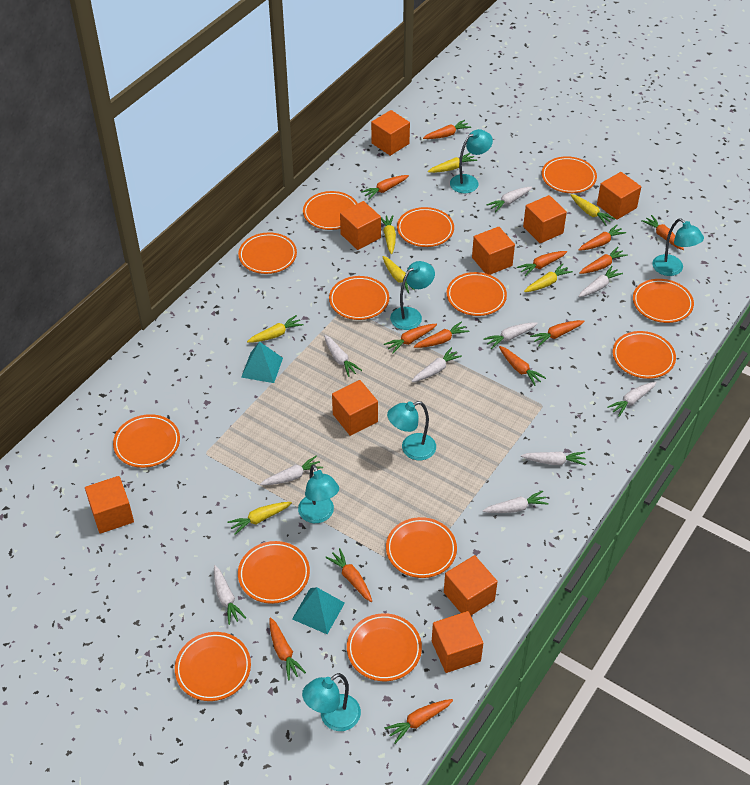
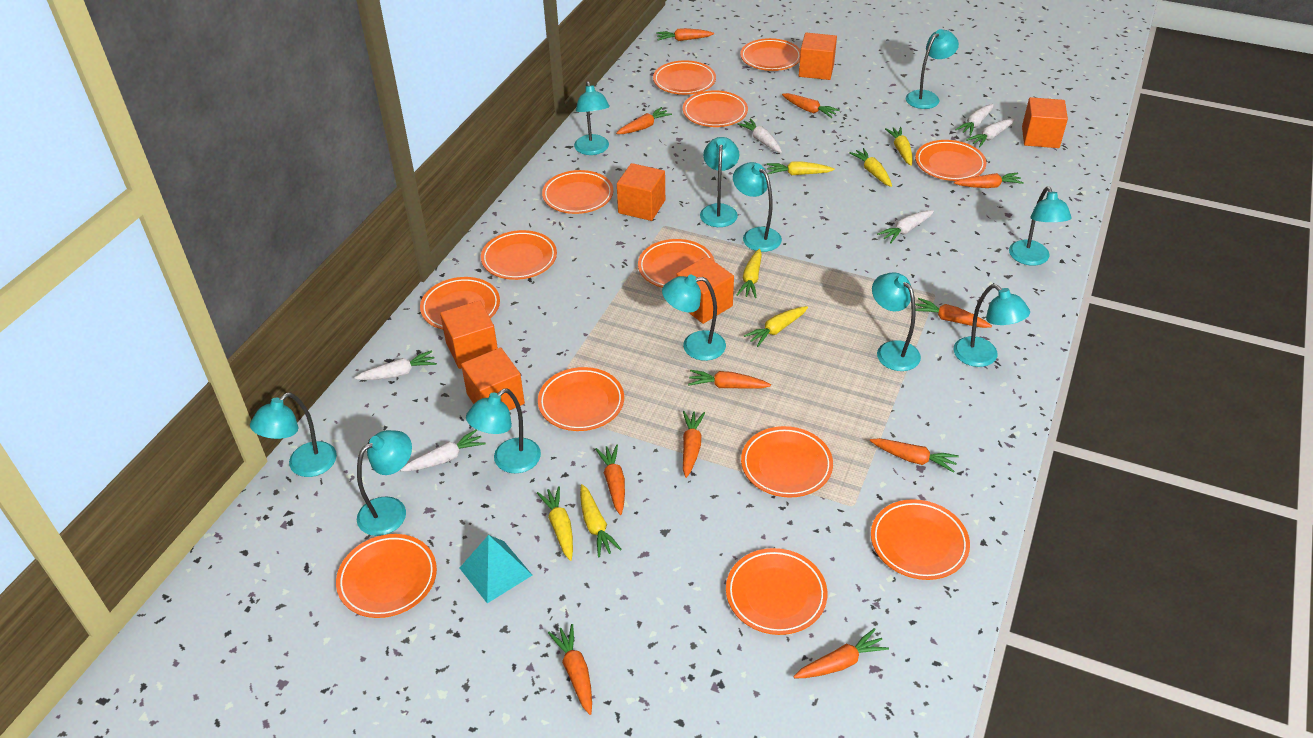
orange carrot: 13 -> 11
orange cube: 9 -> 6
turquoise lamp: 6 -> 11
turquoise pyramid: 2 -> 1
white carrot: 10 -> 6

